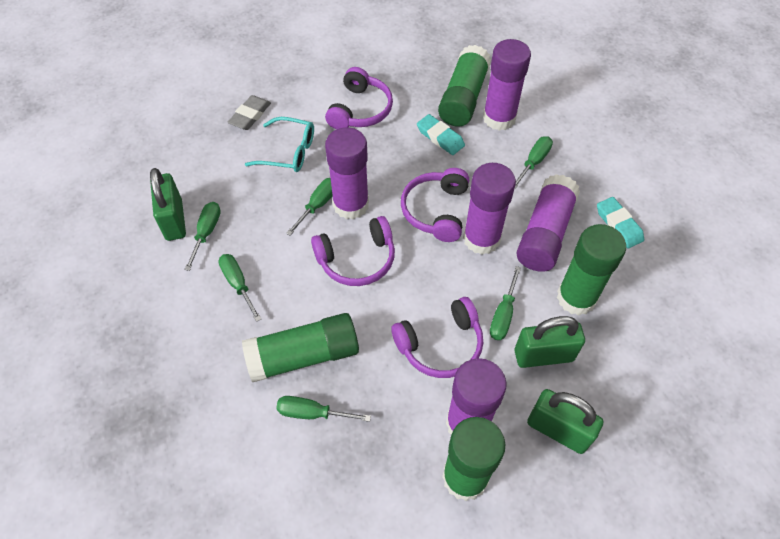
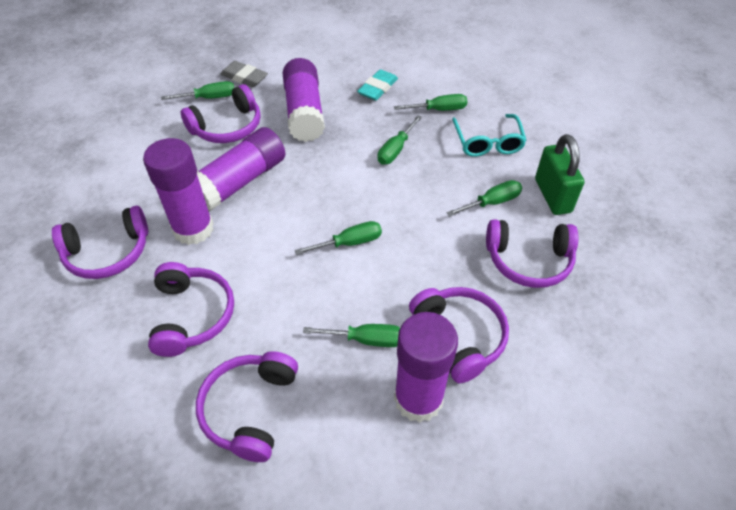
green glue stick: 4 -> 0
green padlock: 3 -> 1
purple glue stick: 5 -> 4
purple headphones: 4 -> 6
turquoise eraser: 2 -> 1

